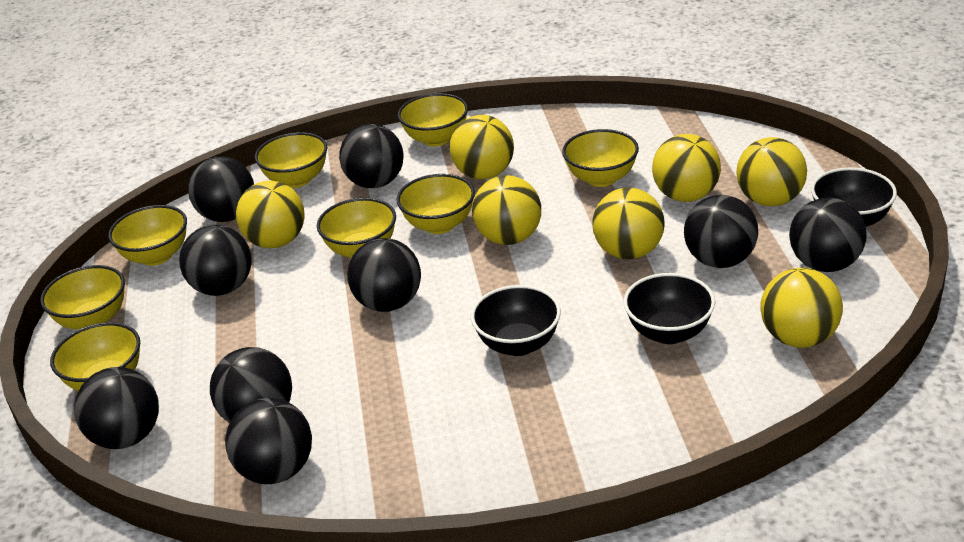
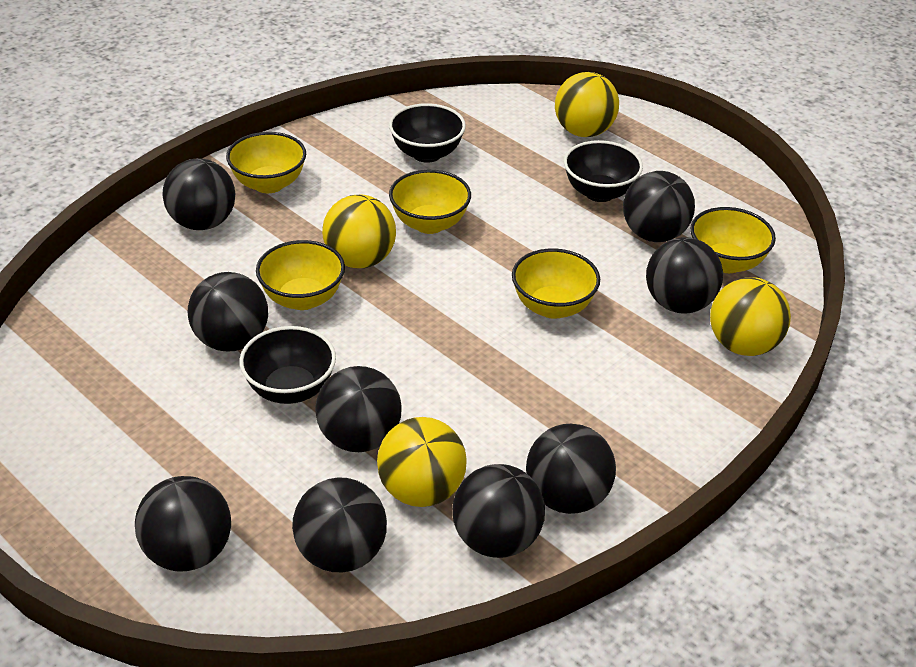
yellow ball: 7 -> 4
yellow bowl: 8 -> 5

